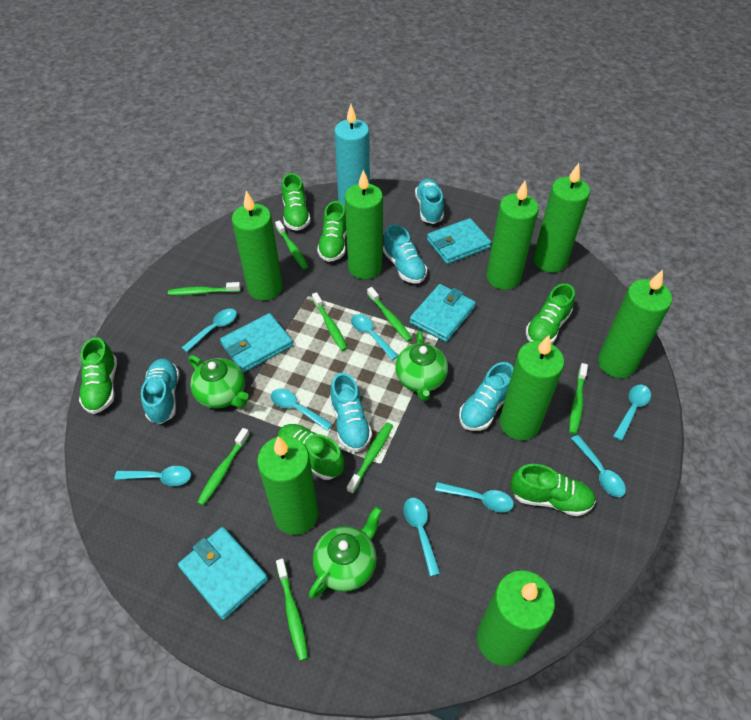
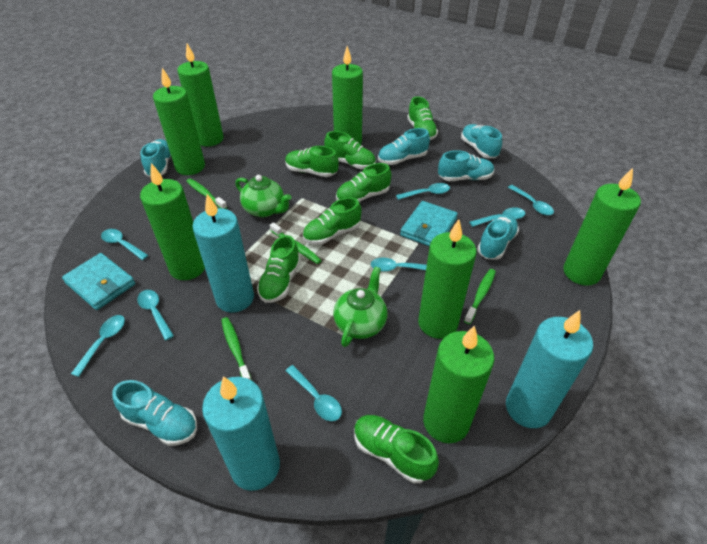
green candle: 8 -> 7
green shoe: 6 -> 7
green teapot: 3 -> 2
green toothbrush: 8 -> 4
turquoise candle: 1 -> 3
turquoise shoe: 5 -> 6
turquoise wallet: 4 -> 2

